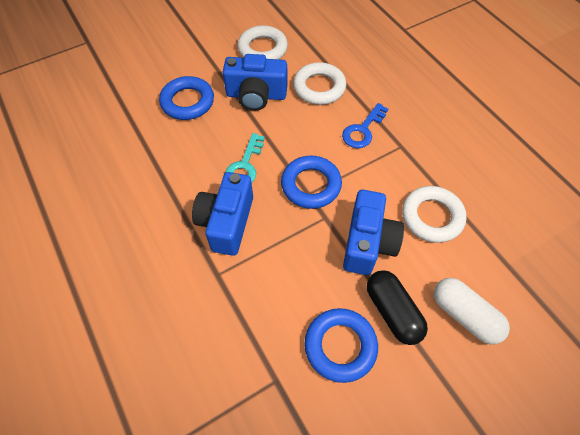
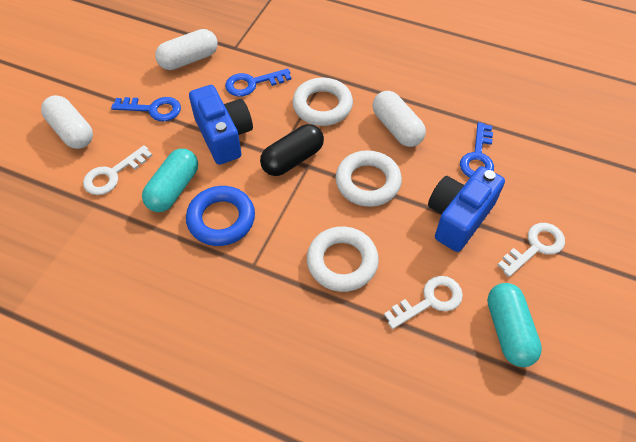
blue camera: 3 -> 2
blue key: 1 -> 3
blue ring: 3 -> 1
turquoise capsule: 0 -> 2
turquoise key: 1 -> 0
white capsule: 1 -> 3
white key: 0 -> 3

